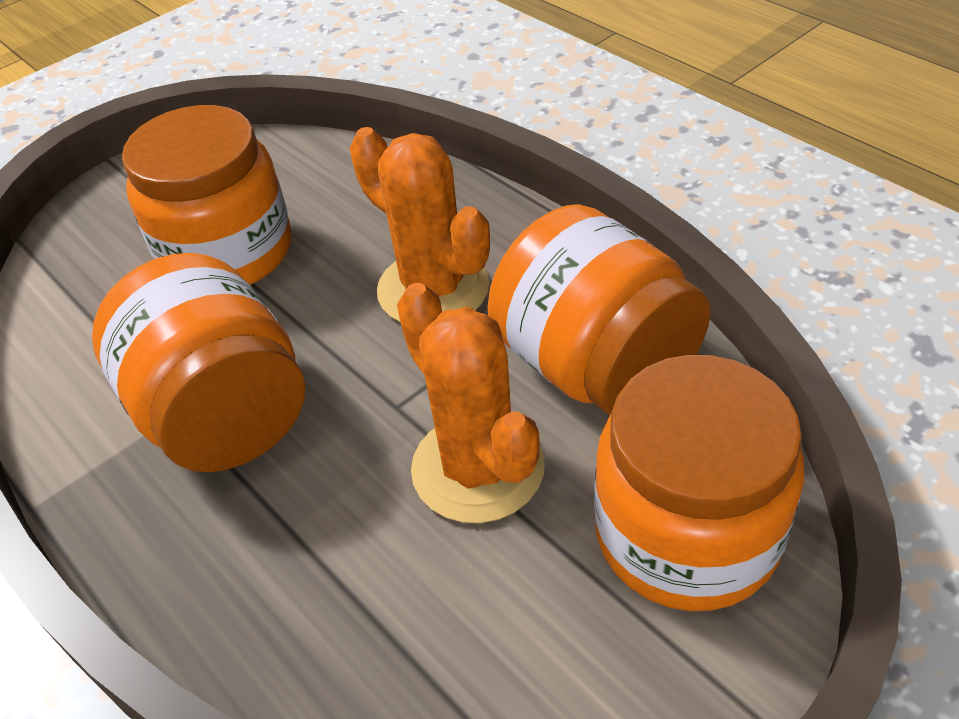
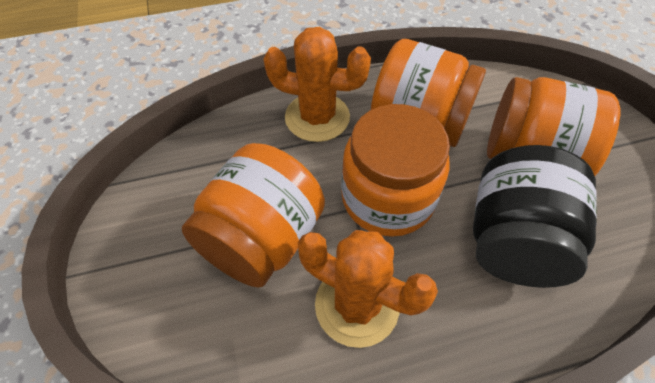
black jar: 0 -> 1

